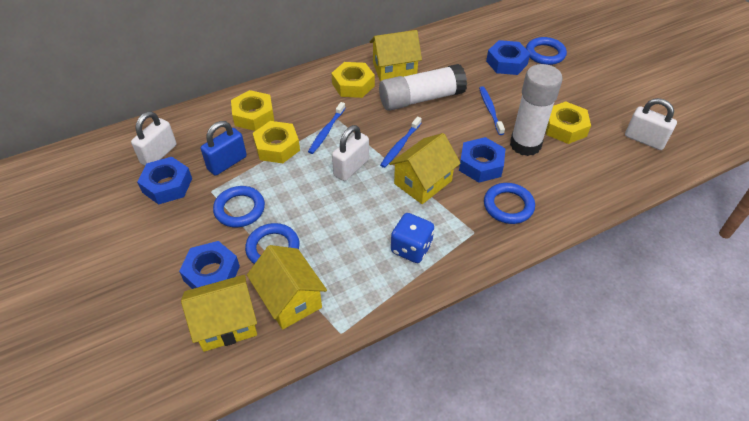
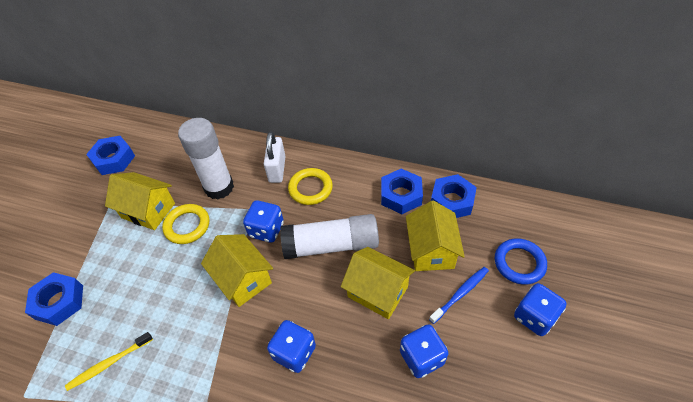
blue dice: 1 -> 4
blue padlock: 1 -> 0
blue ring: 4 -> 1
blue toothbrush: 3 -> 1
white padlock: 3 -> 1
yellow nut: 4 -> 0
yellow ring: 0 -> 2
yellow toothbrush: 0 -> 1

